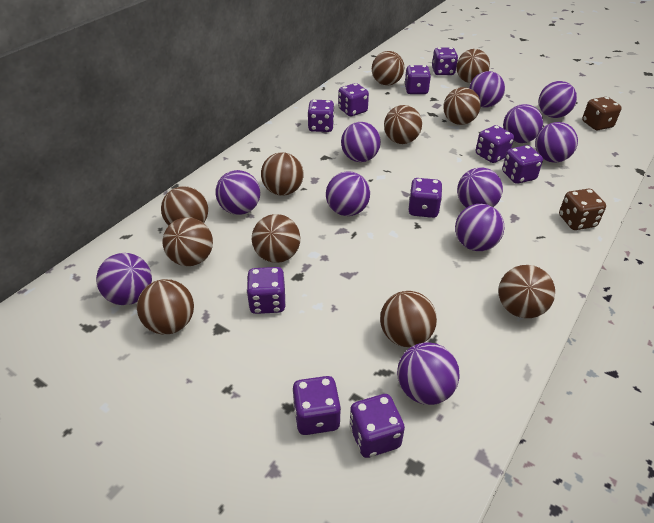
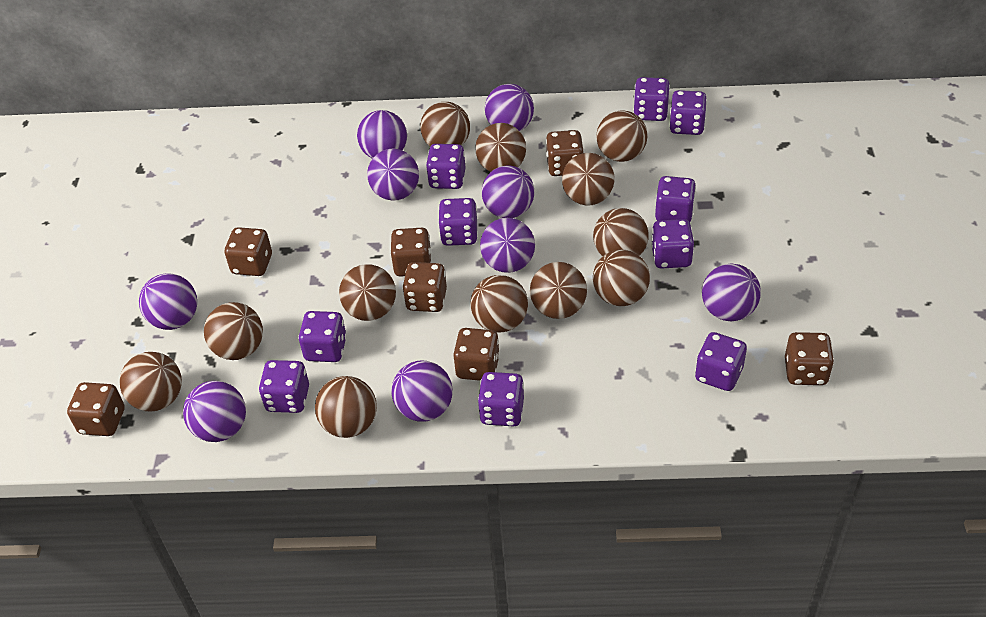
brown ball: 11 -> 12
brown dice: 2 -> 7
purple ball: 11 -> 9

